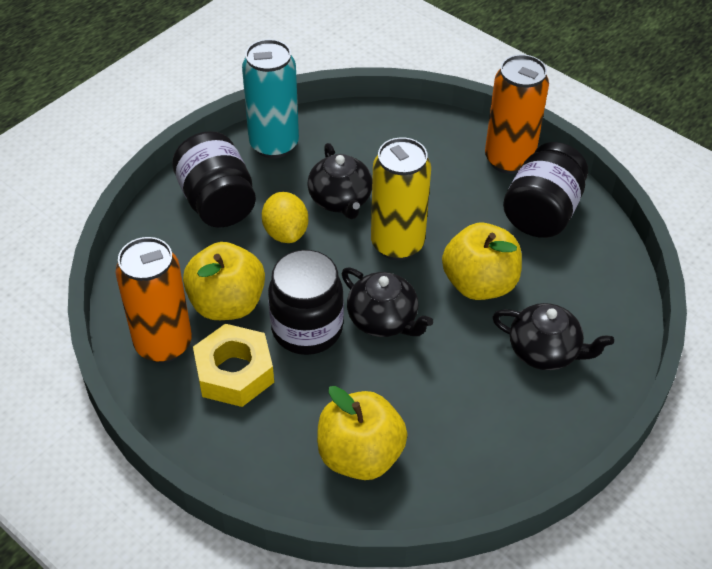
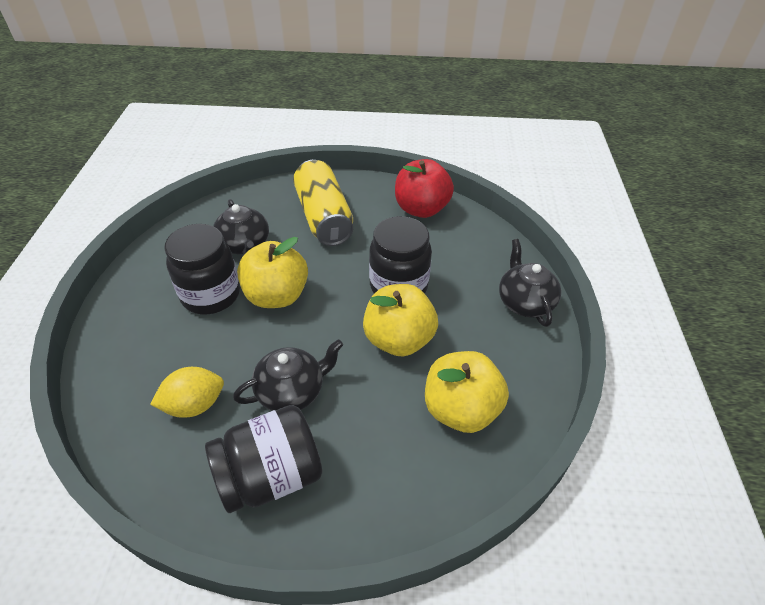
orange can: 2 -> 0
red apple: 0 -> 1
turquoise can: 1 -> 0
yellow nut: 1 -> 0

